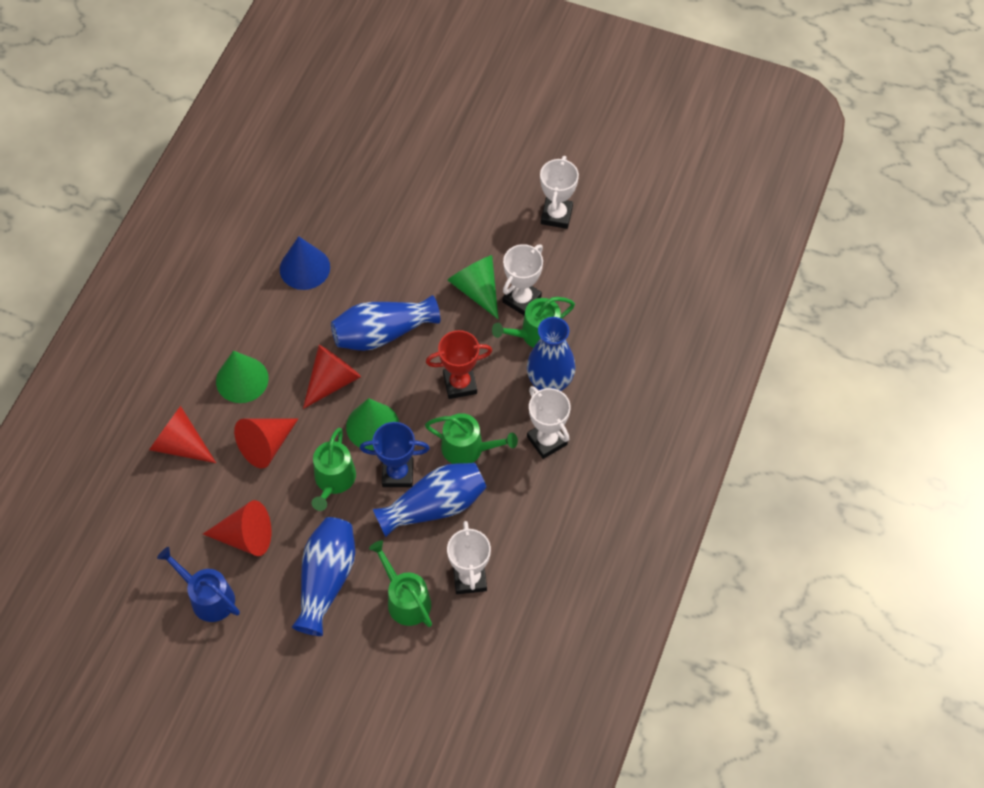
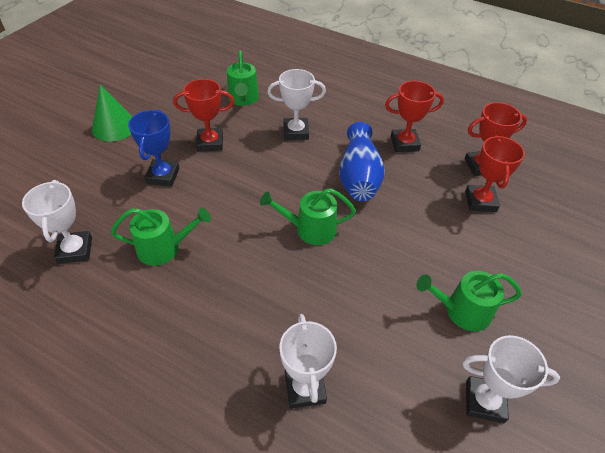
blue cone: 1 -> 0
blue vase: 4 -> 1
blue watering can: 1 -> 0
green cone: 3 -> 1
red cone: 4 -> 0
red trophy: 1 -> 4

